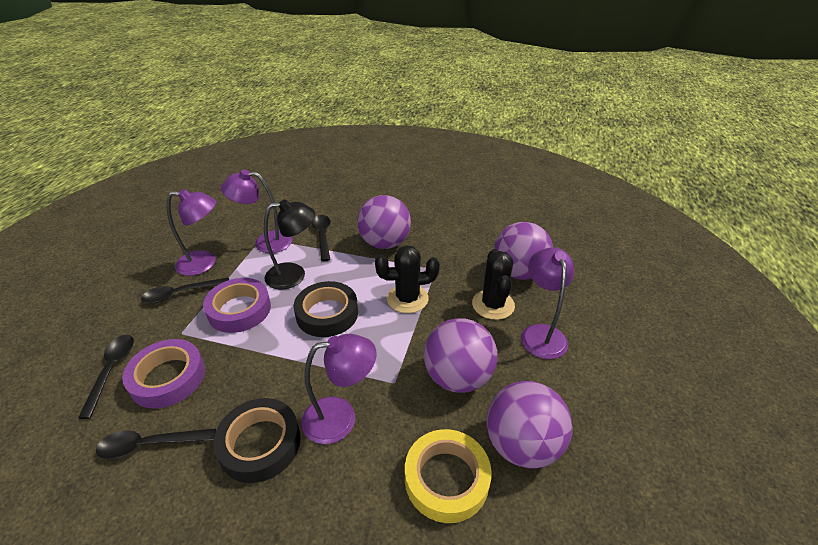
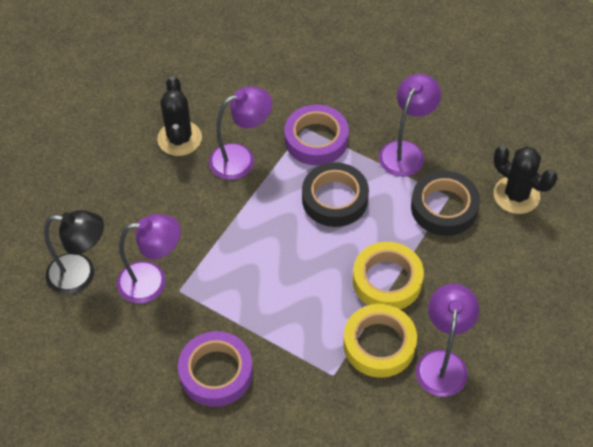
black spoon: 4 -> 0
purple ball: 4 -> 0
yellow tape: 1 -> 2

